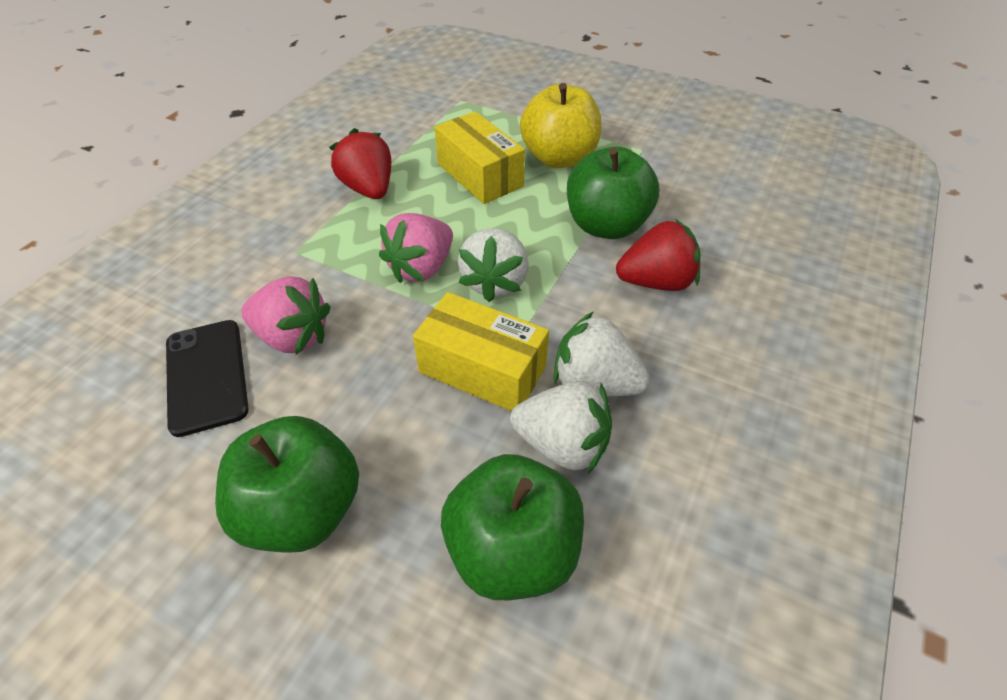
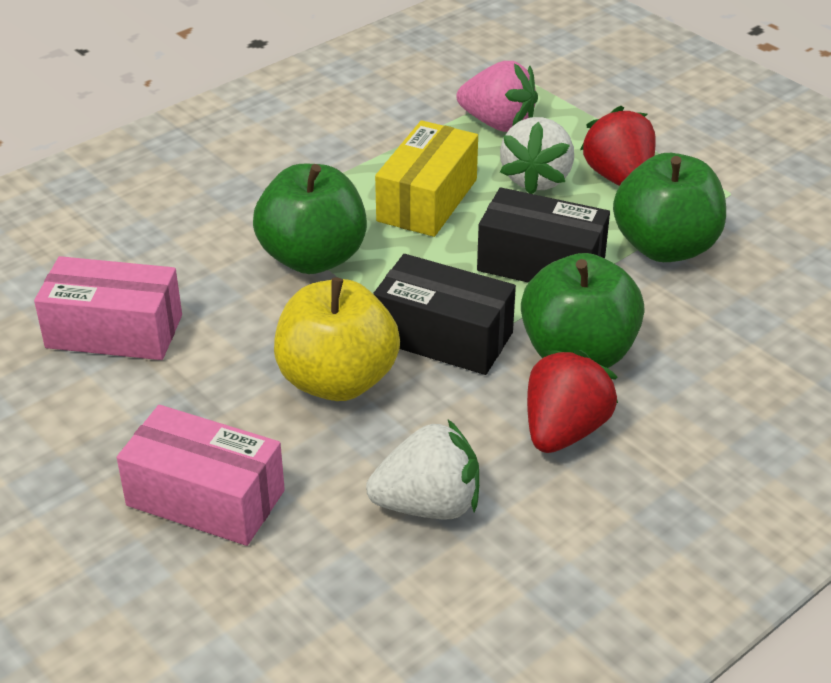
black box: 0 -> 2
black phone: 1 -> 0
pink box: 0 -> 2
pink strawberry: 2 -> 1
white strawberry: 3 -> 2
yellow box: 2 -> 1

